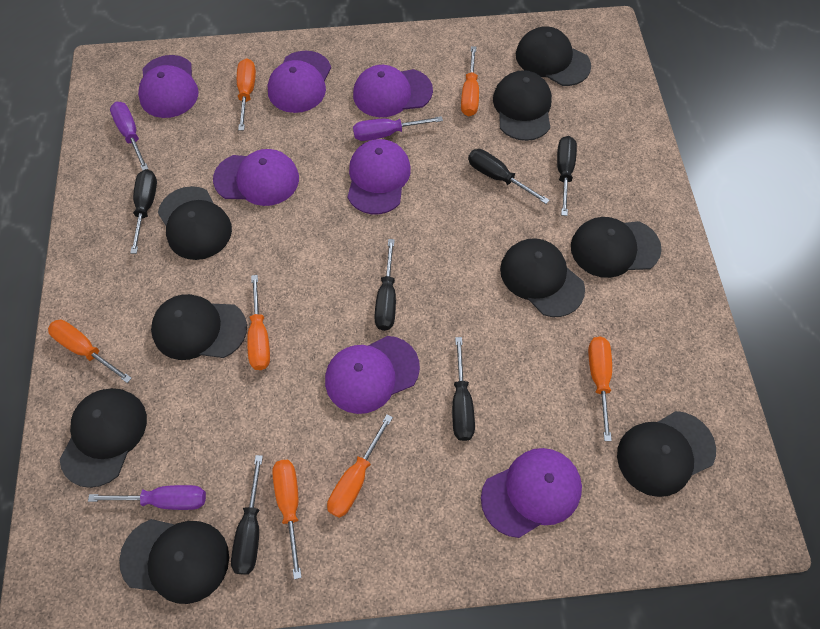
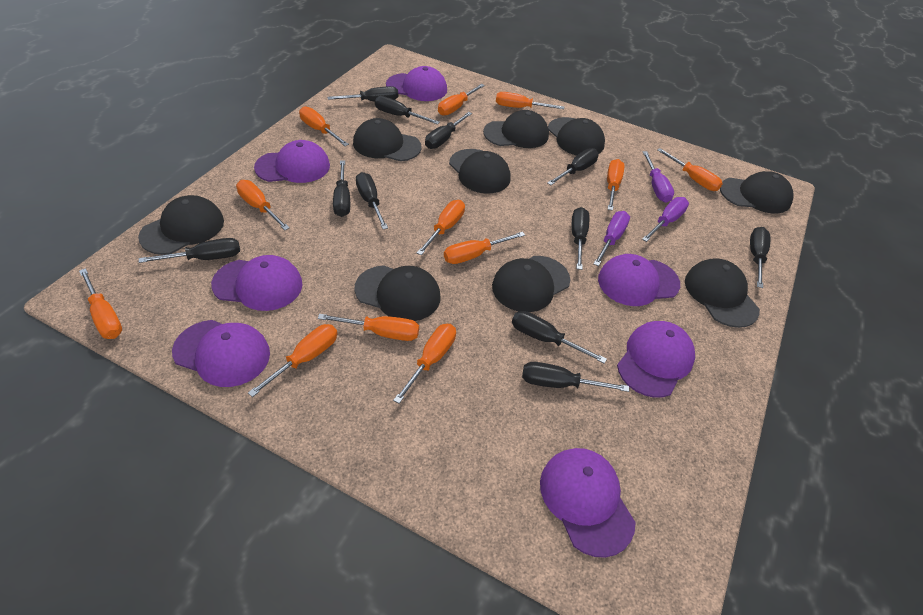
black screwdriver: 6 -> 11
orange screwdriver: 7 -> 12

